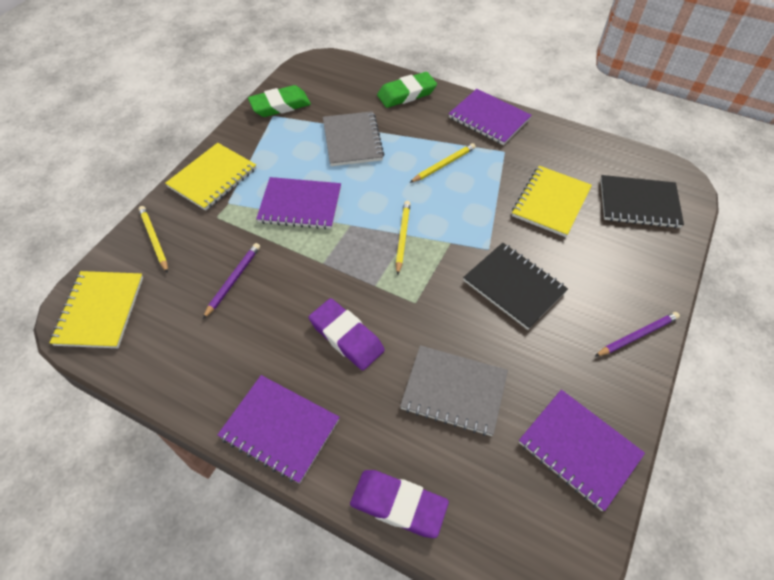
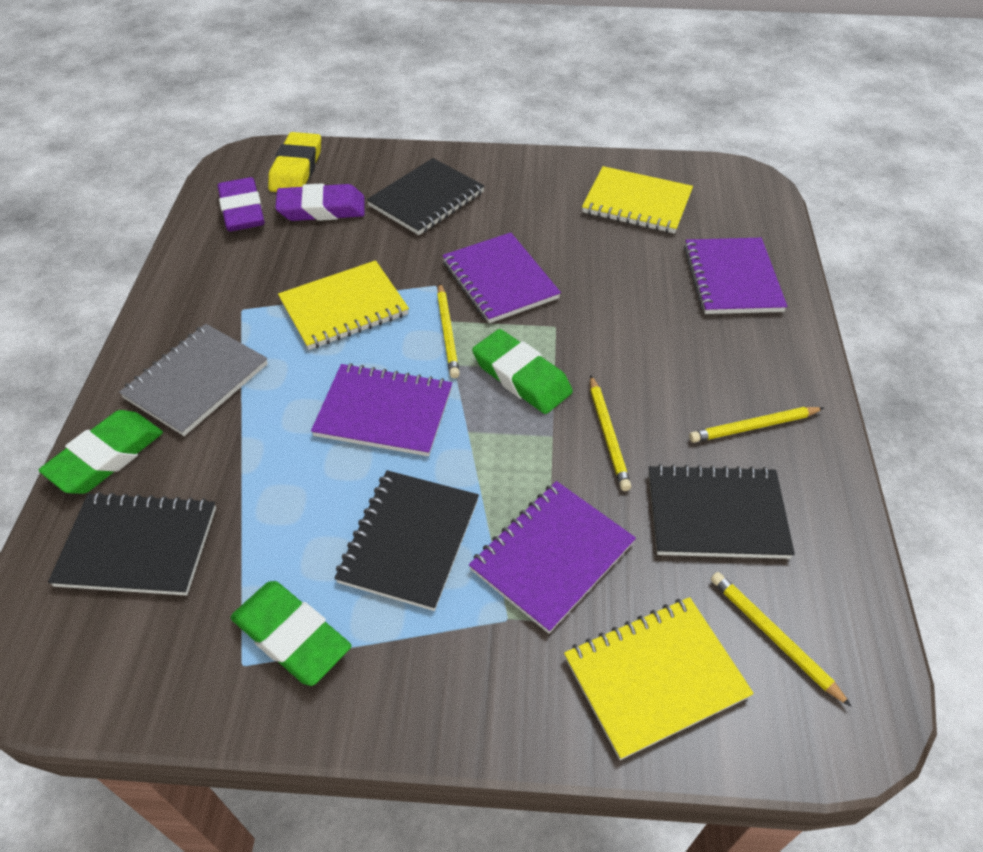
black notebook: 2 -> 4
green eraser: 2 -> 3
grey notebook: 2 -> 1
purple pencil: 2 -> 0
yellow eraser: 0 -> 1
yellow pencil: 3 -> 4

